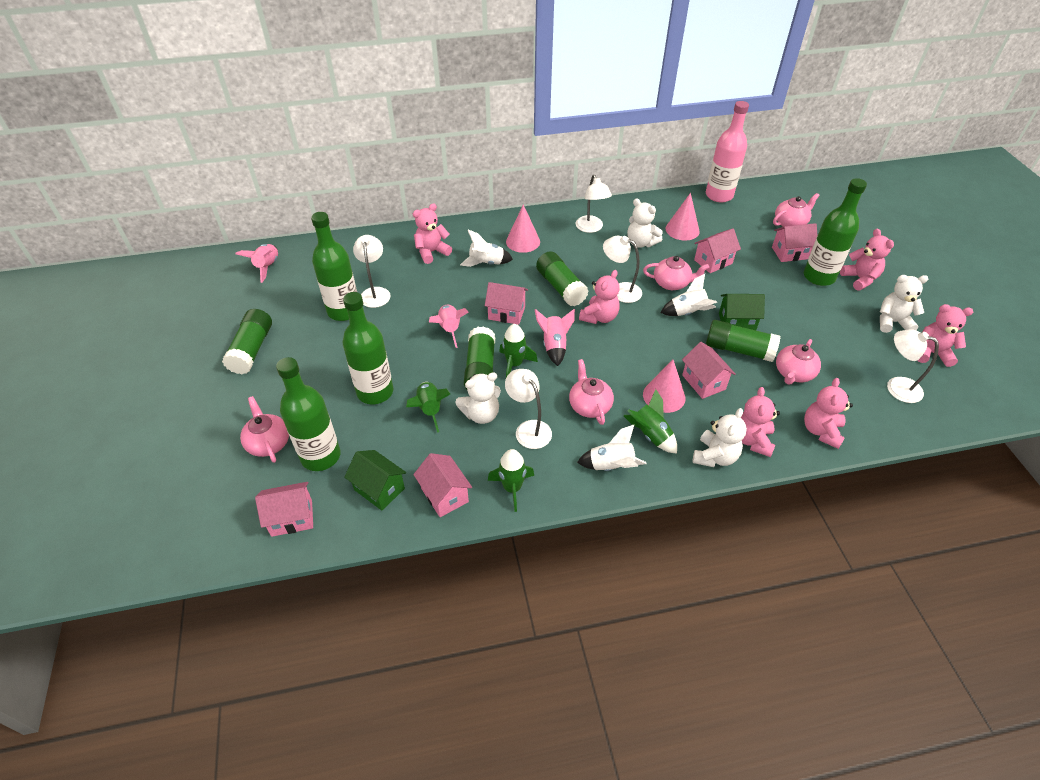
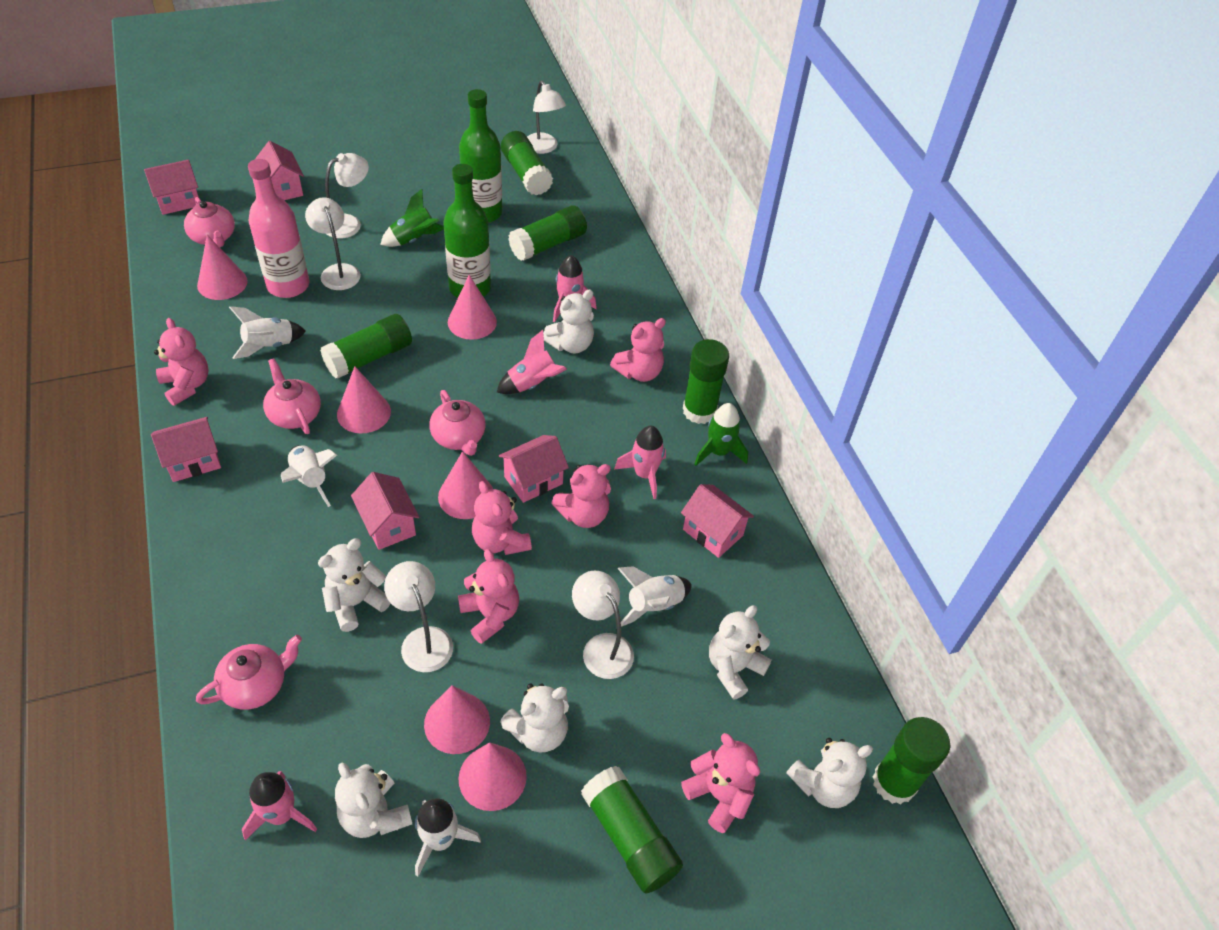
green bottle: 4 -> 2
green glue stick: 4 -> 6
green house: 2 -> 0
green rocket: 4 -> 2
pink cone: 3 -> 6
pink rocket: 3 -> 4
pink teapot: 5 -> 4
white rocket: 3 -> 4
white teddy bear: 4 -> 6

